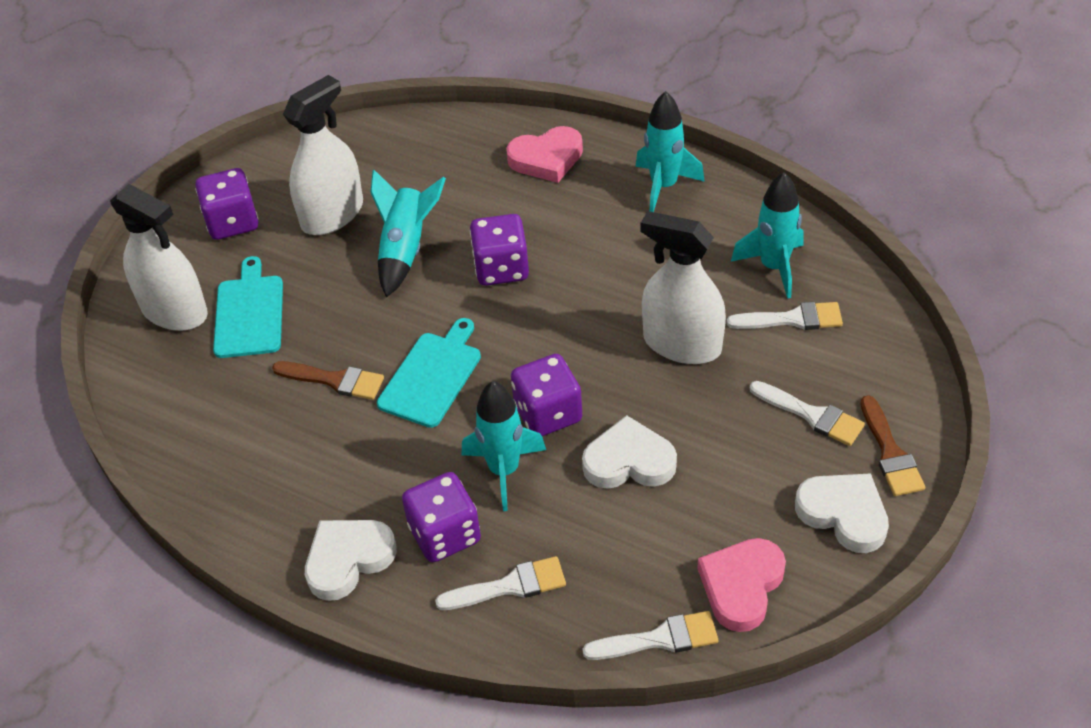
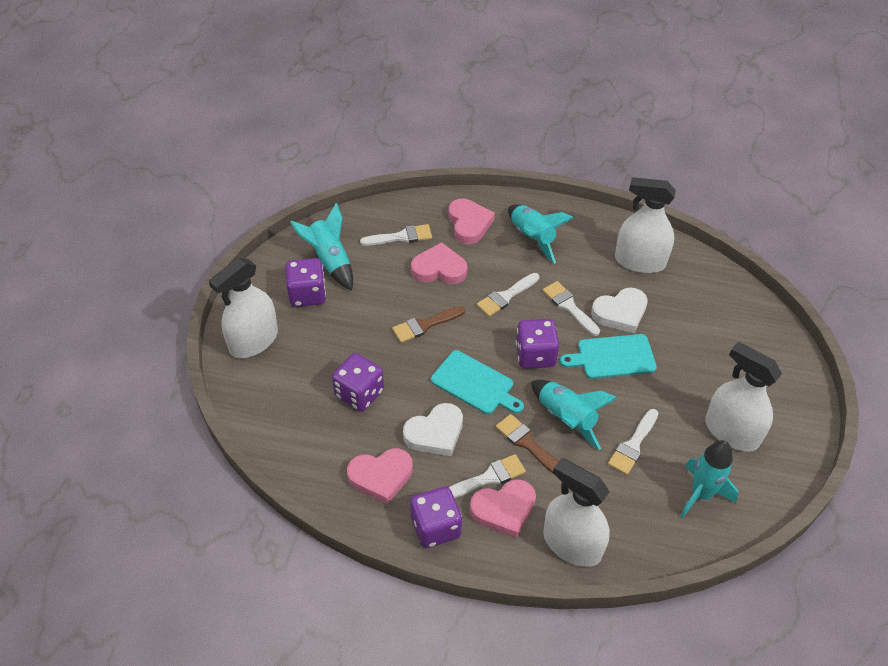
pink heart: 2 -> 4
white brush: 4 -> 5
white heart: 3 -> 2
white spray bottle: 3 -> 4

